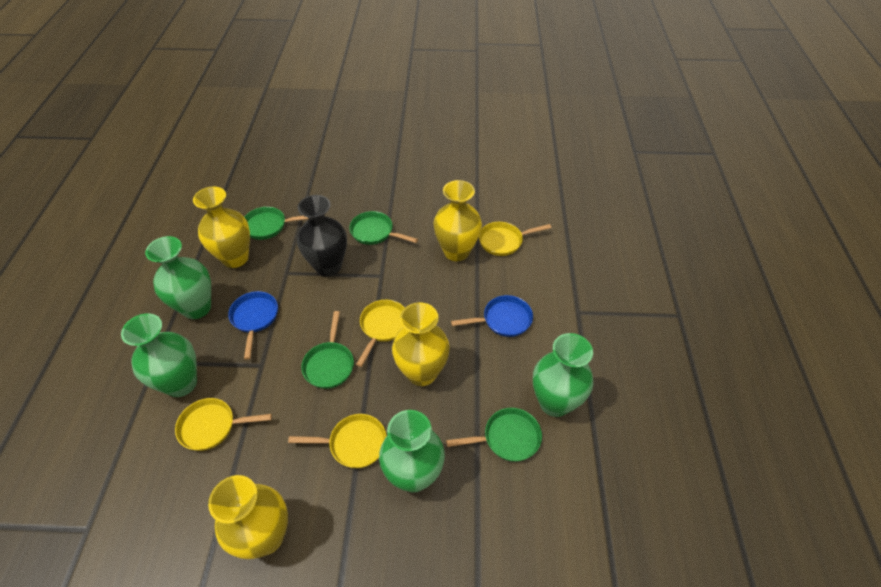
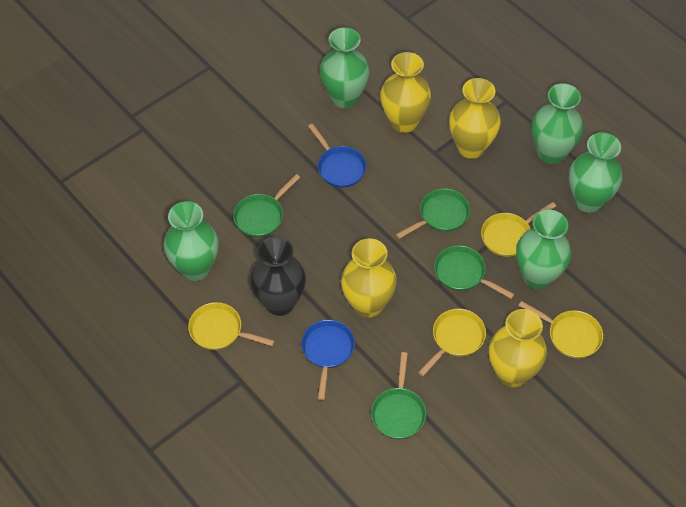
green vase: 4 -> 5

